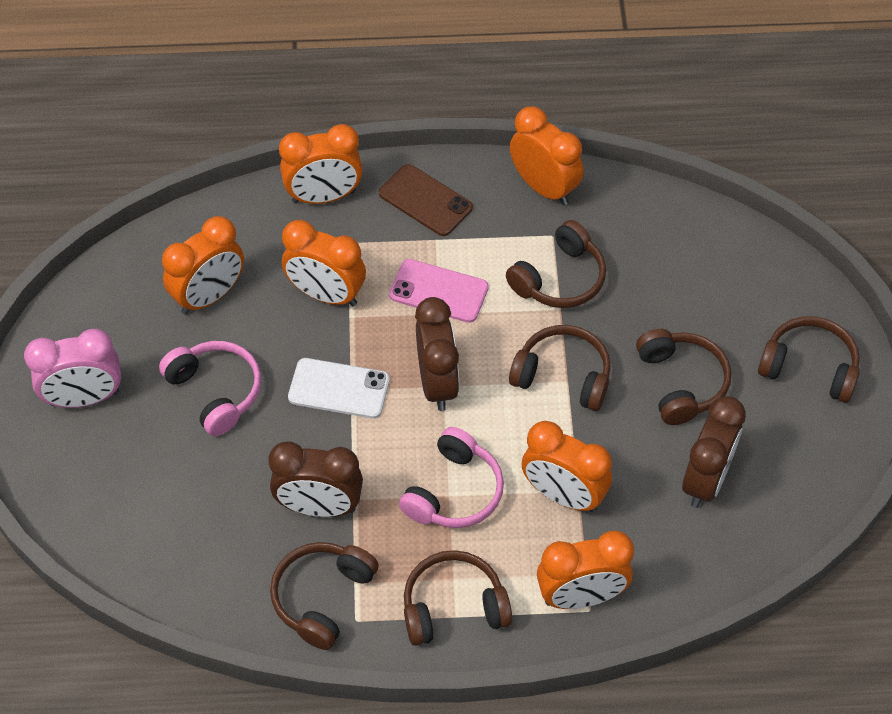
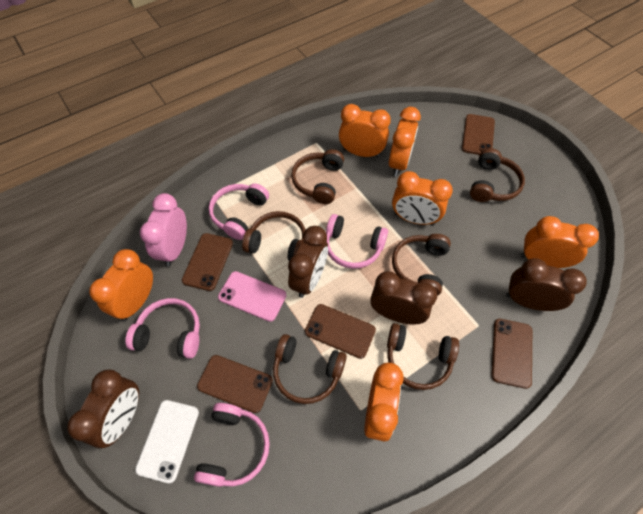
brown clock: 3 -> 4
brown phone: 1 -> 5
pink headphones: 2 -> 4

